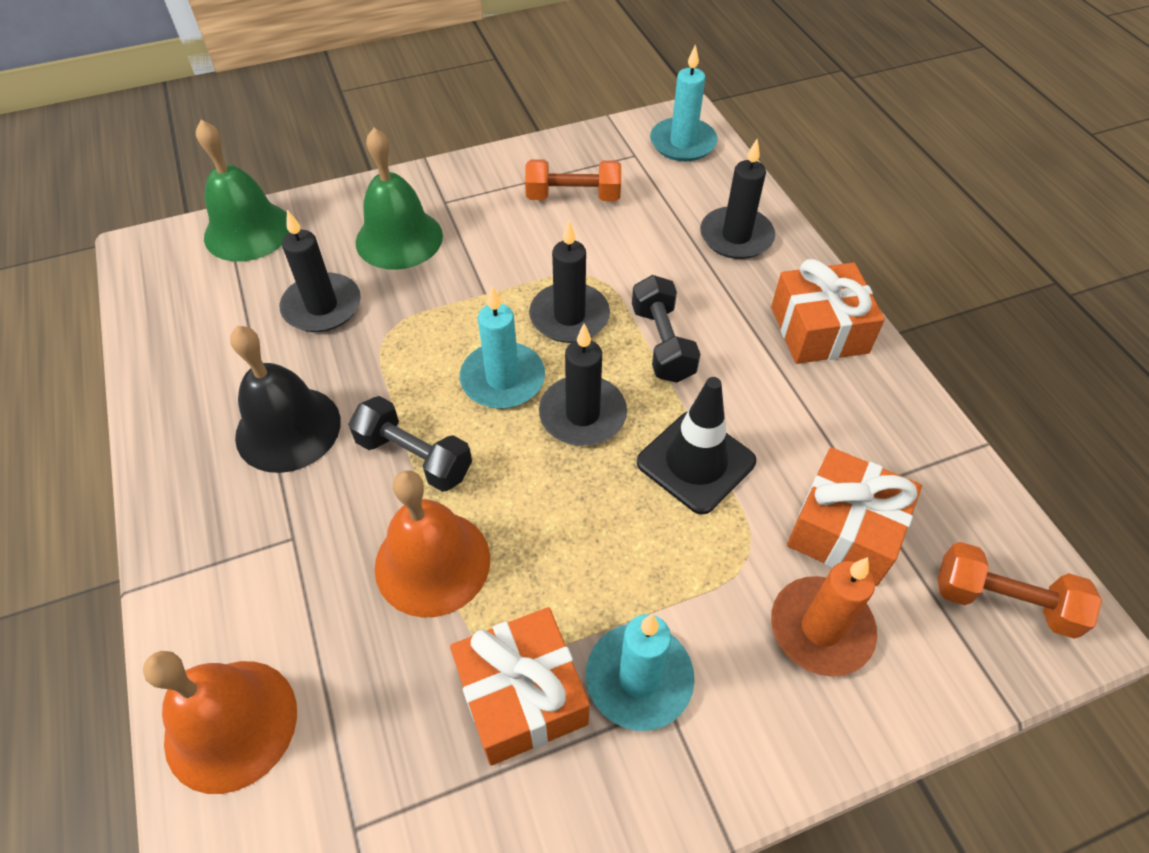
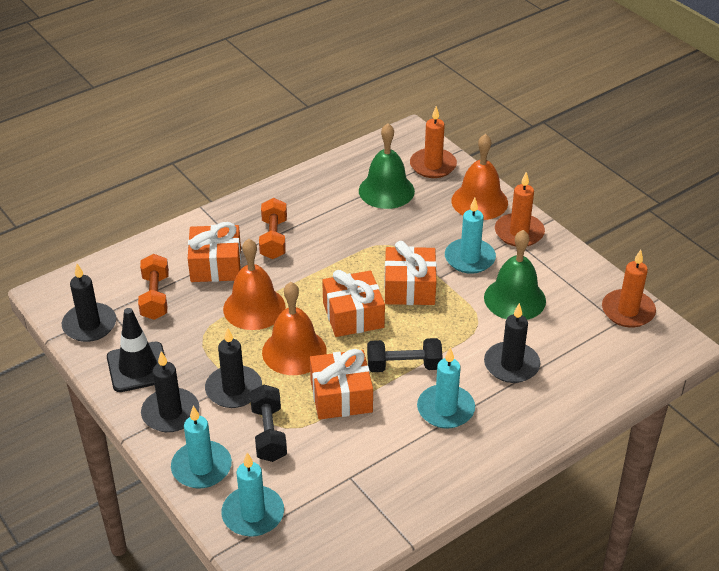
black bell: 1 -> 0
orange bell: 2 -> 3
orange candle: 1 -> 3
orange gift: 3 -> 4
turquoise candle: 3 -> 4

